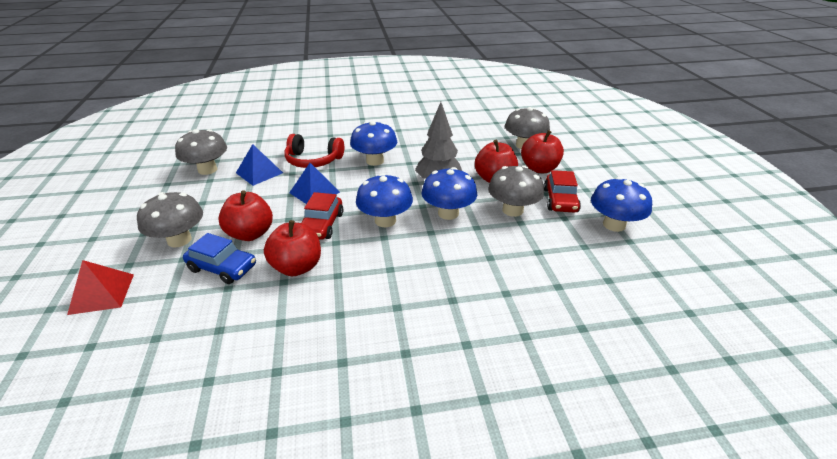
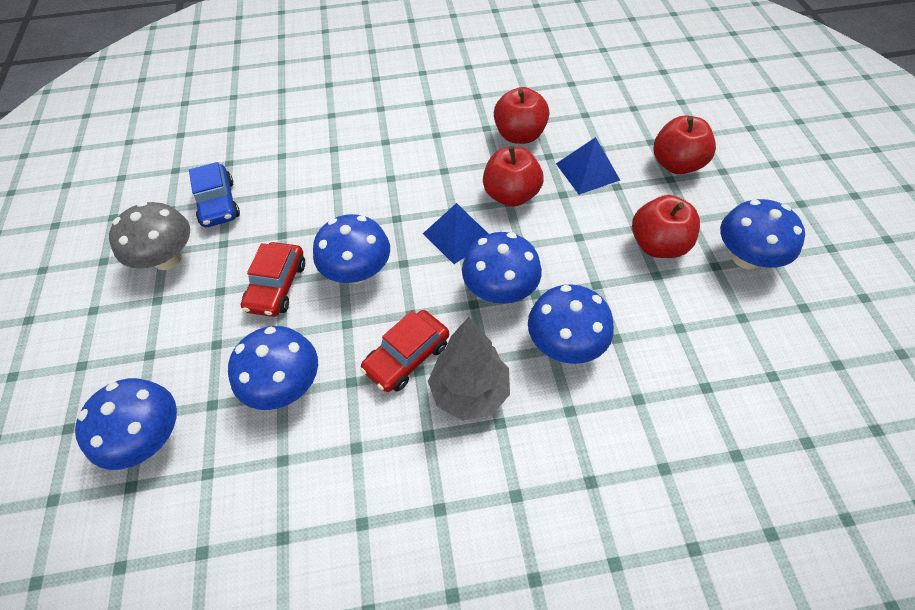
blue mushroom: 4 -> 6
grey mushroom: 4 -> 1
red headphones: 1 -> 0
red pyramid: 1 -> 0

